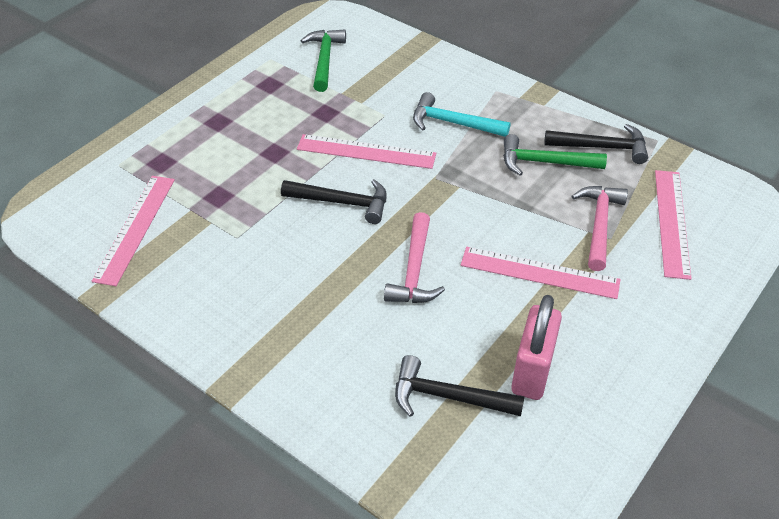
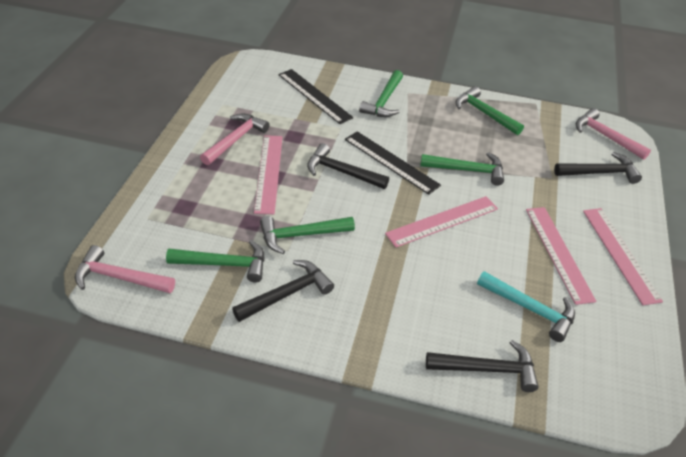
black hammer: 3 -> 4
black ruler: 0 -> 2
green hammer: 2 -> 5
pink hammer: 2 -> 3
pink padlock: 1 -> 0

